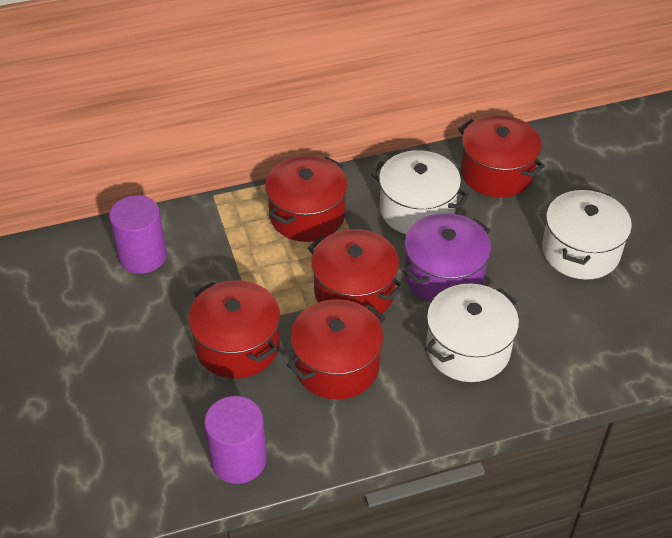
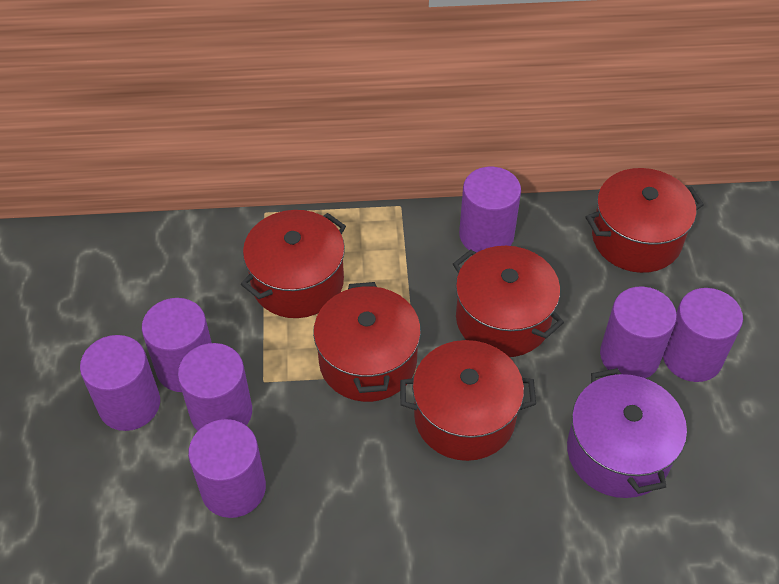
purple cylinder: 2 -> 7
white pot: 3 -> 0

